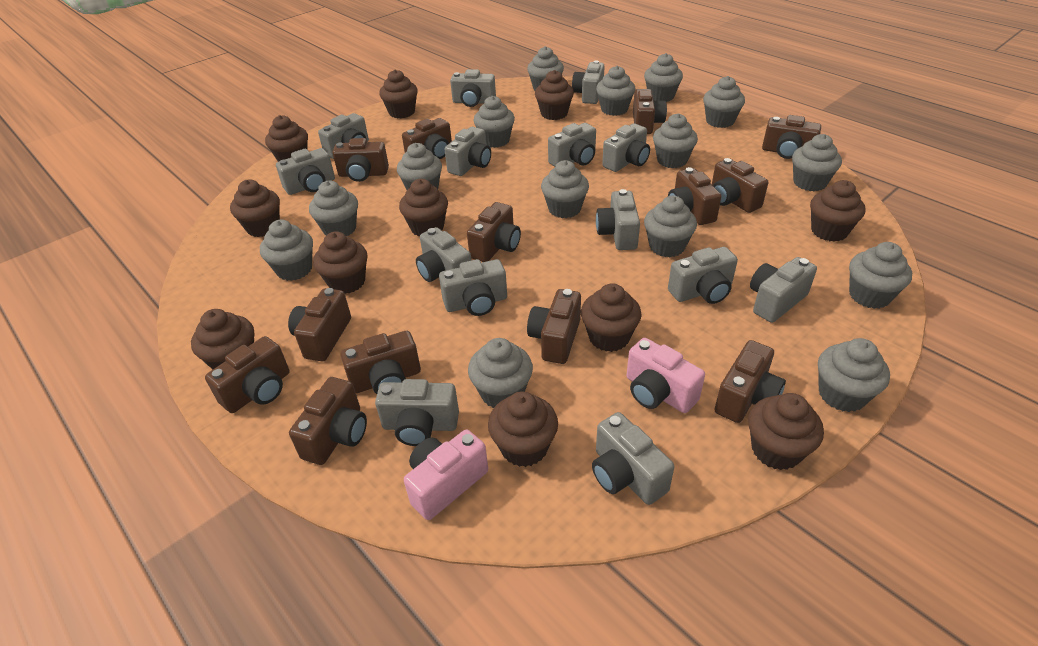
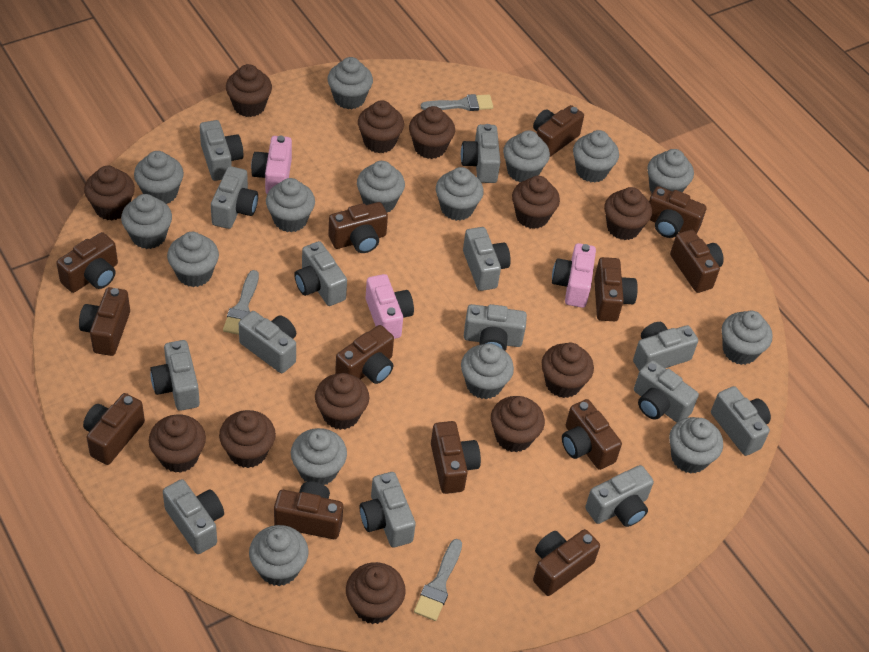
brown cupcake: 11 -> 12
grey brush: 0 -> 3
pink camera: 2 -> 3

